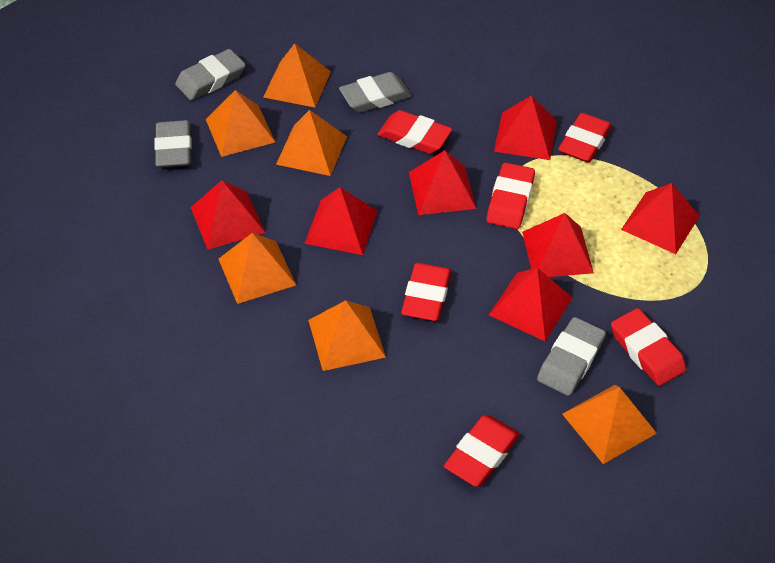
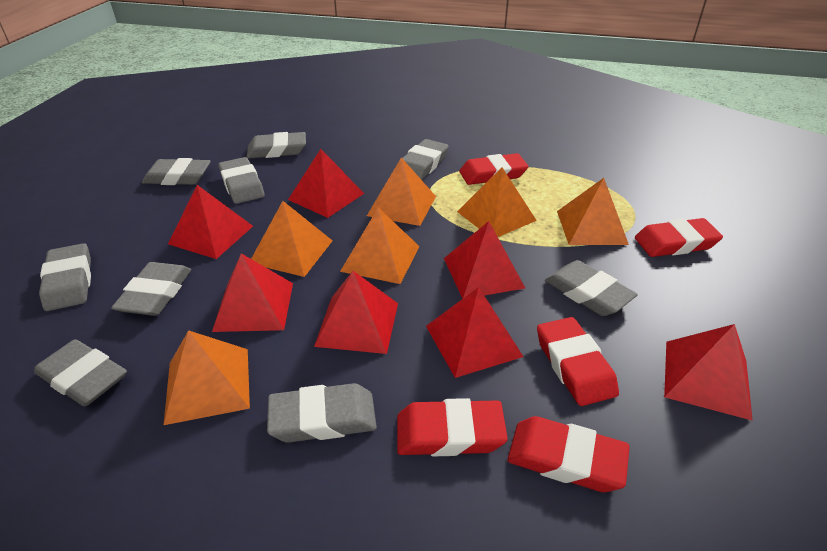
grey eraser: 4 -> 9
red eraser: 6 -> 5

